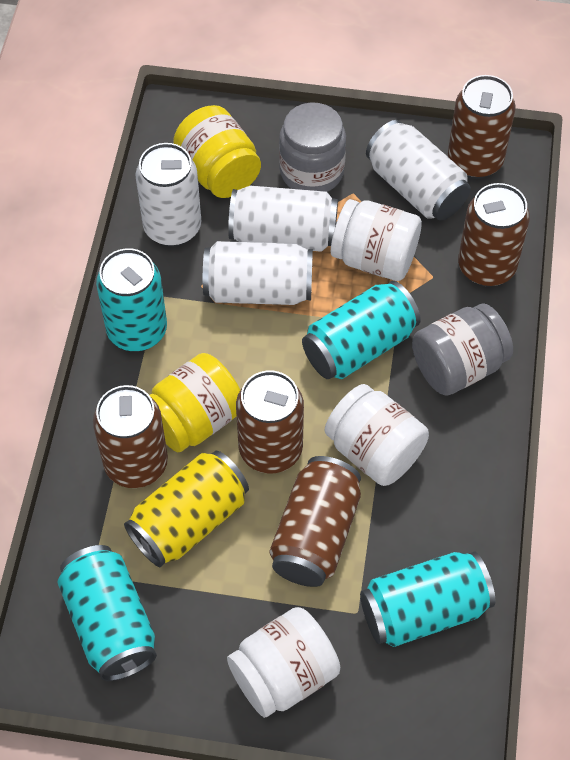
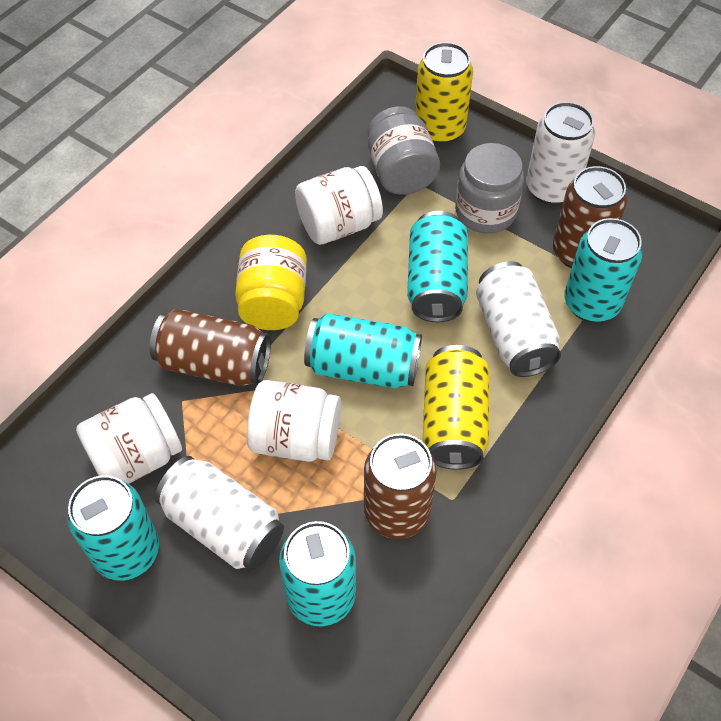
brown can: 5 -> 3
turquoise can: 4 -> 5
white can: 4 -> 3
yellow can: 1 -> 2
yellow jar: 2 -> 1

